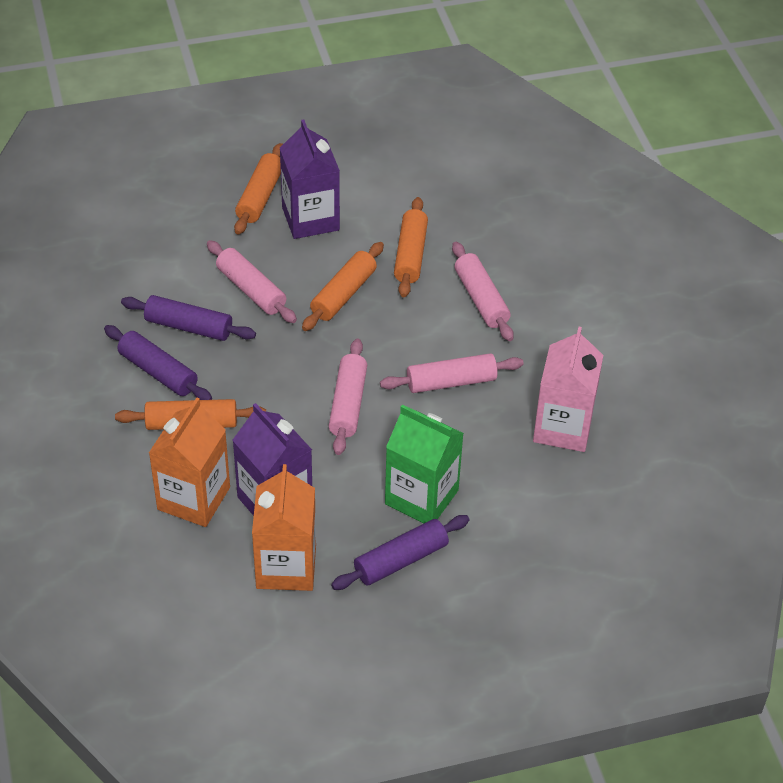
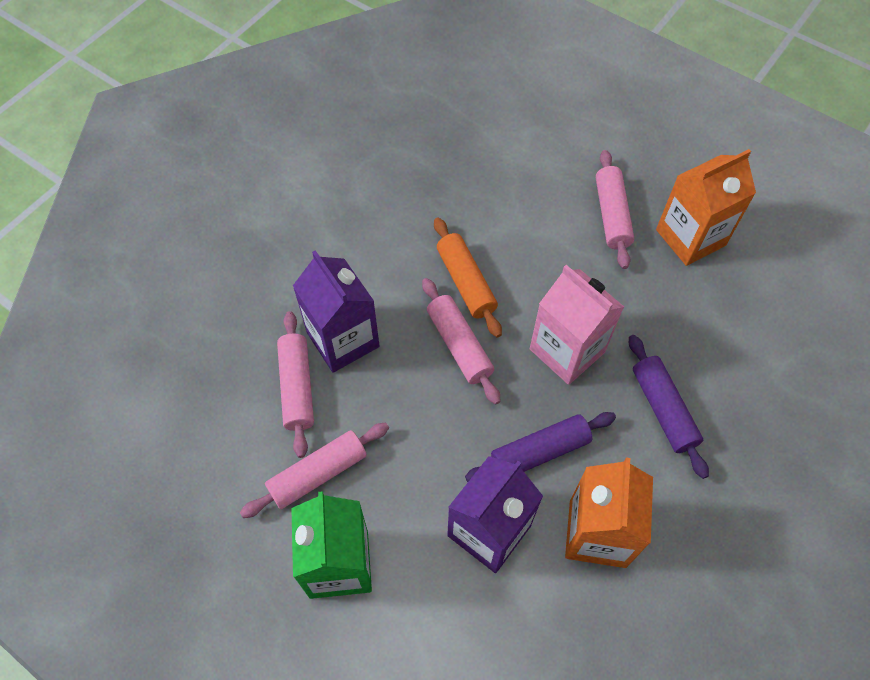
orange rolling pin: 4 -> 1
purple rolling pin: 3 -> 2

